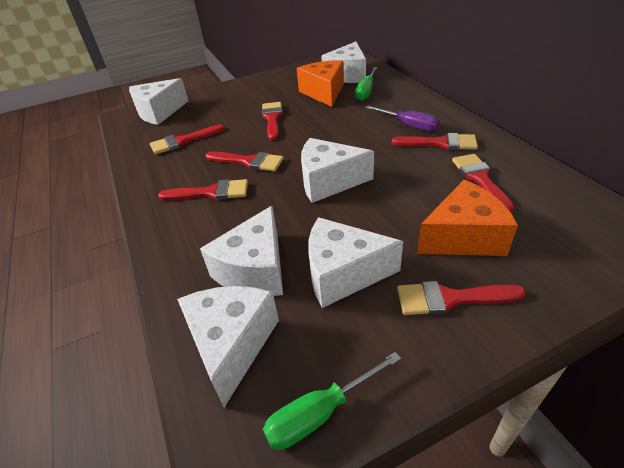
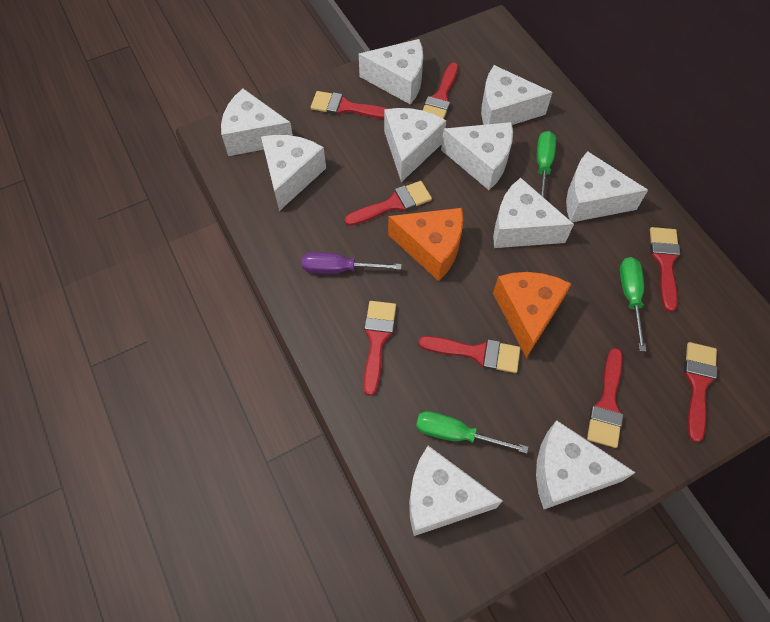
green screwdriver: 2 -> 3
red brush: 7 -> 8
white cheese: 6 -> 10

